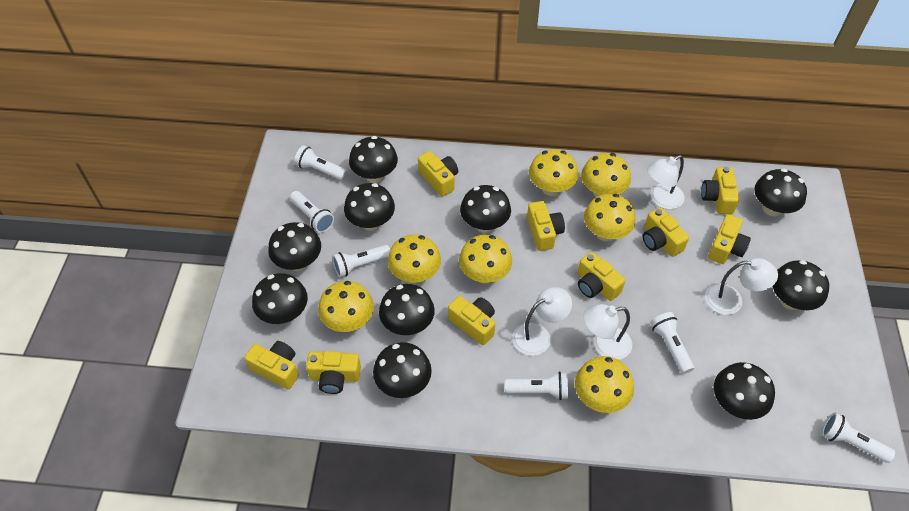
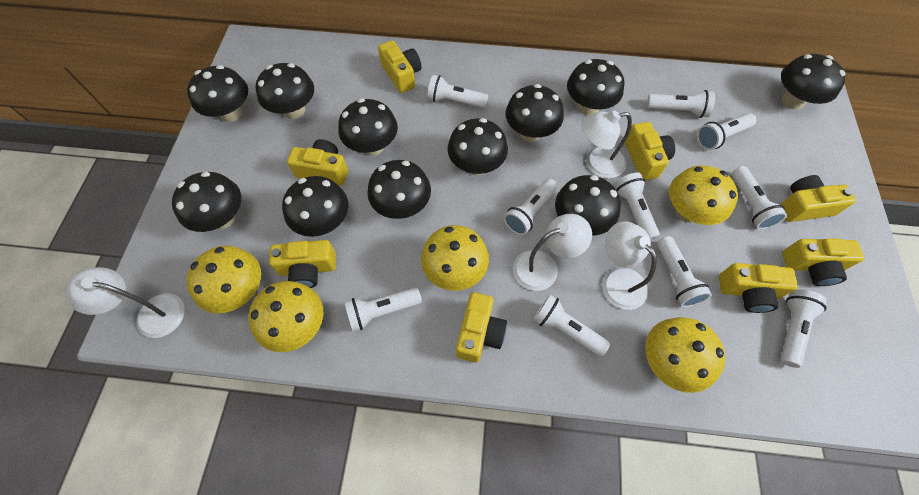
black mushroom: 10 -> 11
white flashlight: 6 -> 10
yellow camera: 9 -> 8
yellow mushroom: 7 -> 5

